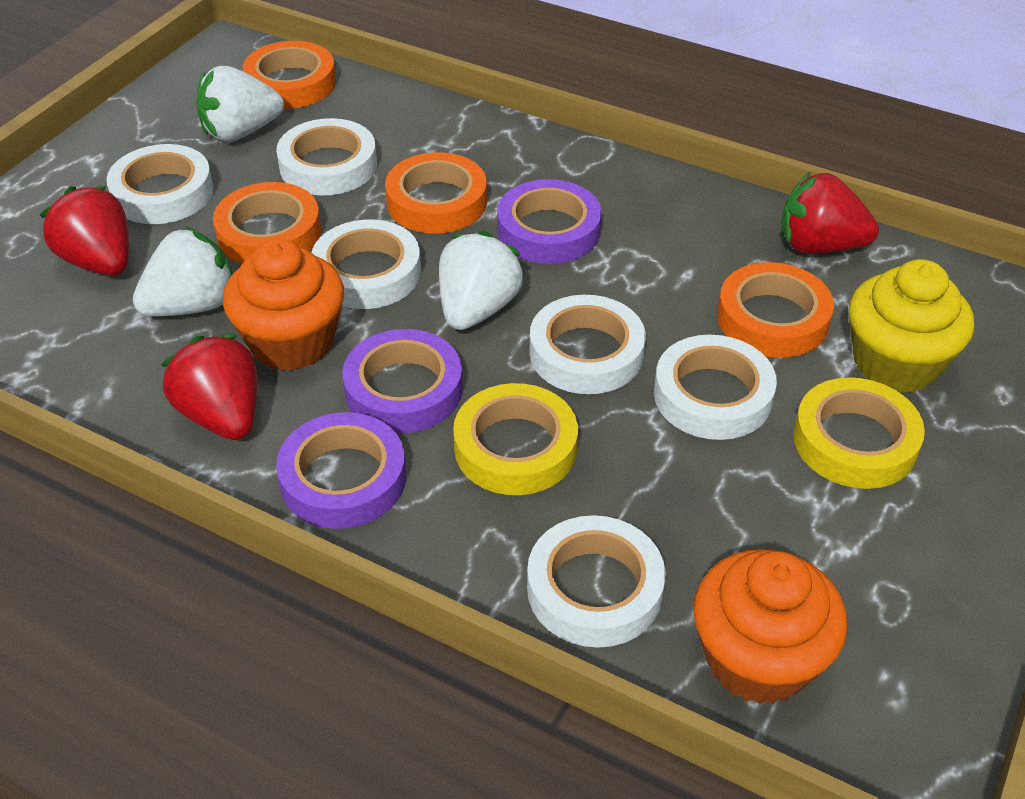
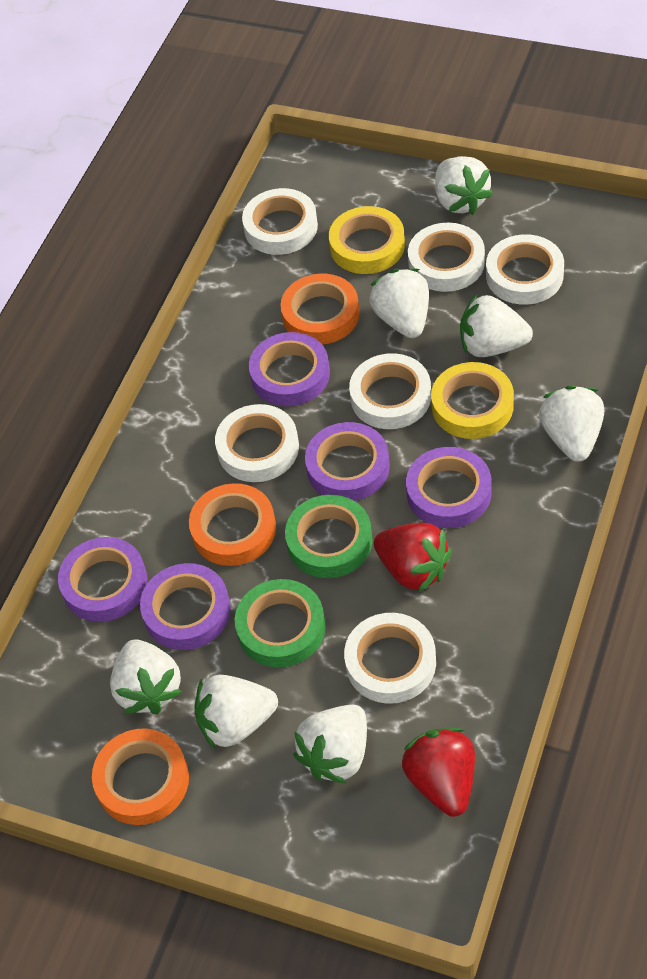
green tape: 0 -> 2
orange cupcake: 2 -> 0
orange tape: 4 -> 3
purple tape: 3 -> 5
red strawberry: 3 -> 2
white strawberry: 3 -> 7
yellow cupcake: 1 -> 0

